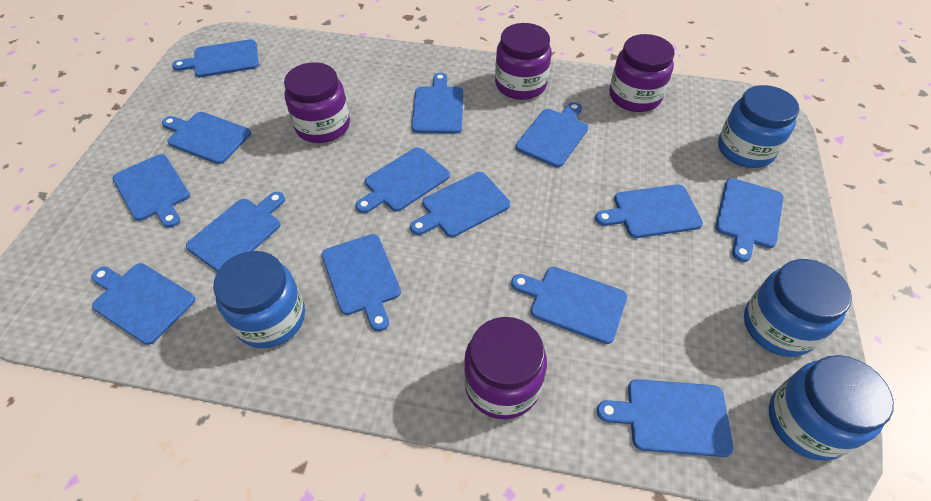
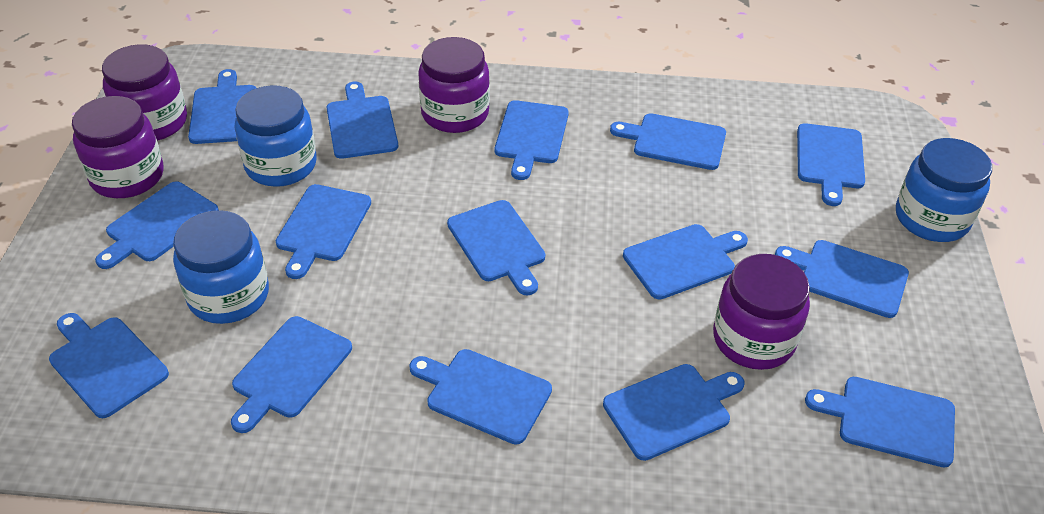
blue cutting board: 14 -> 15
blue jar: 4 -> 3

